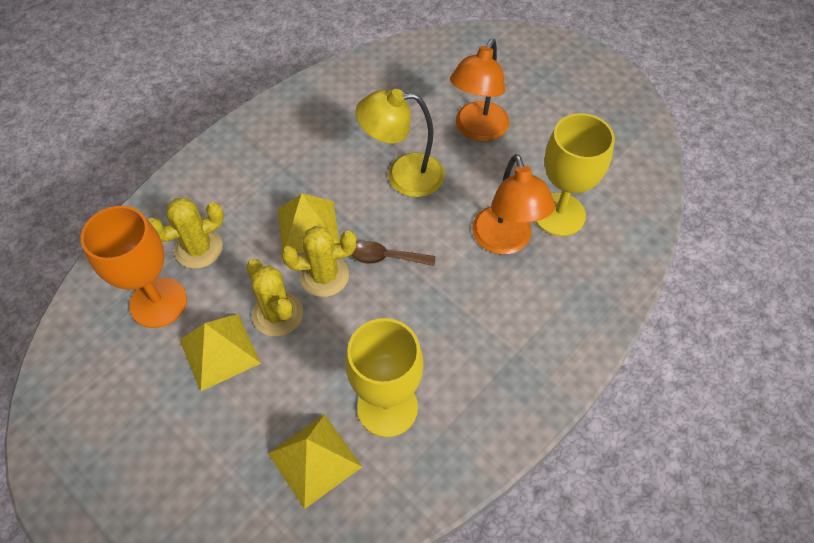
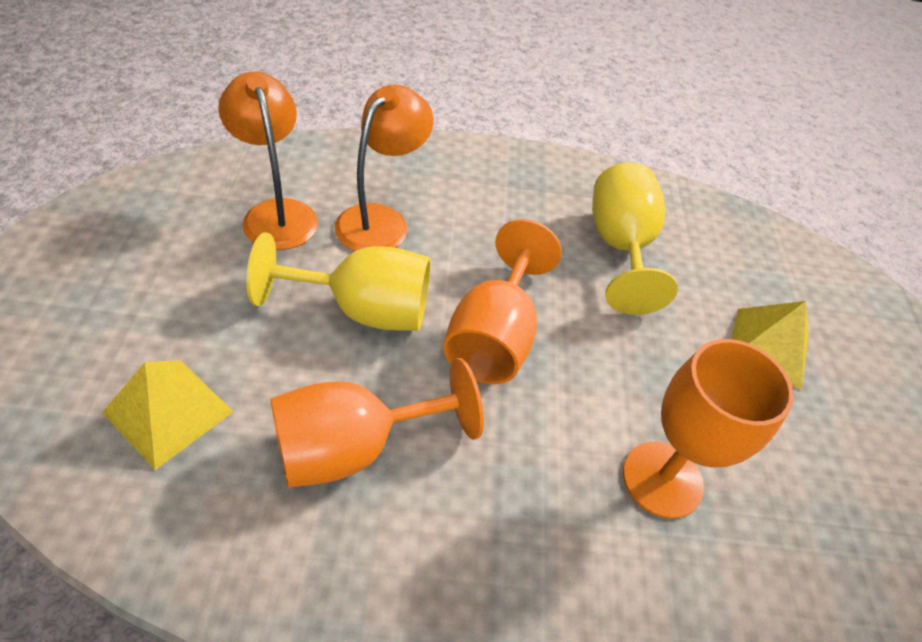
brown spoon: 1 -> 0
orange goblet: 1 -> 3
yellow cactus: 3 -> 0
yellow lamp: 1 -> 0
yellow pyramid: 3 -> 2

